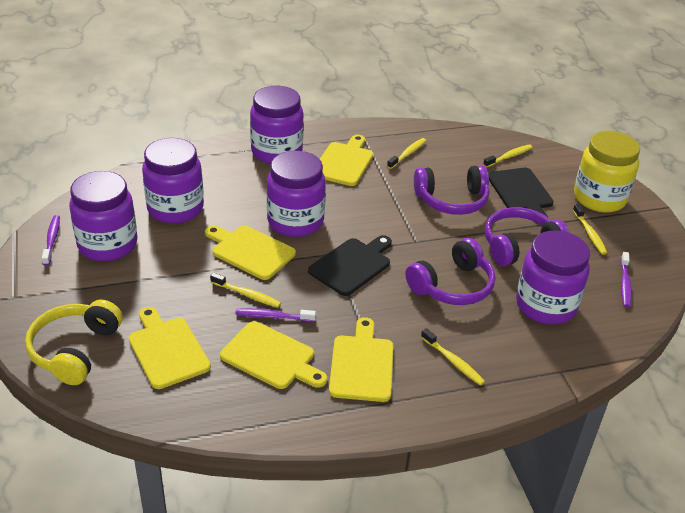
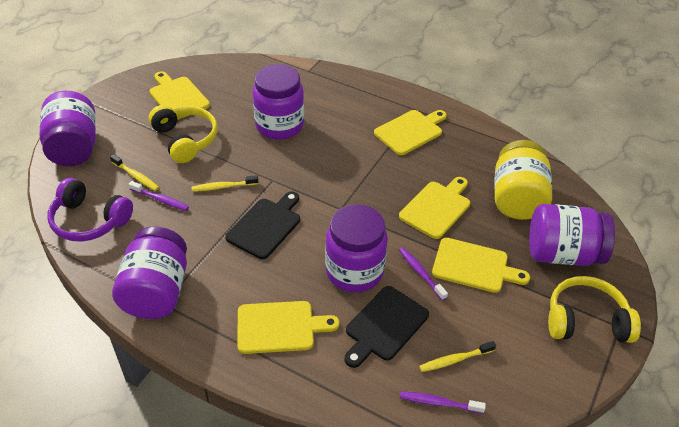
purple headphones: 3 -> 1
yellow headphones: 1 -> 2
yellow toothbrush: 5 -> 3

